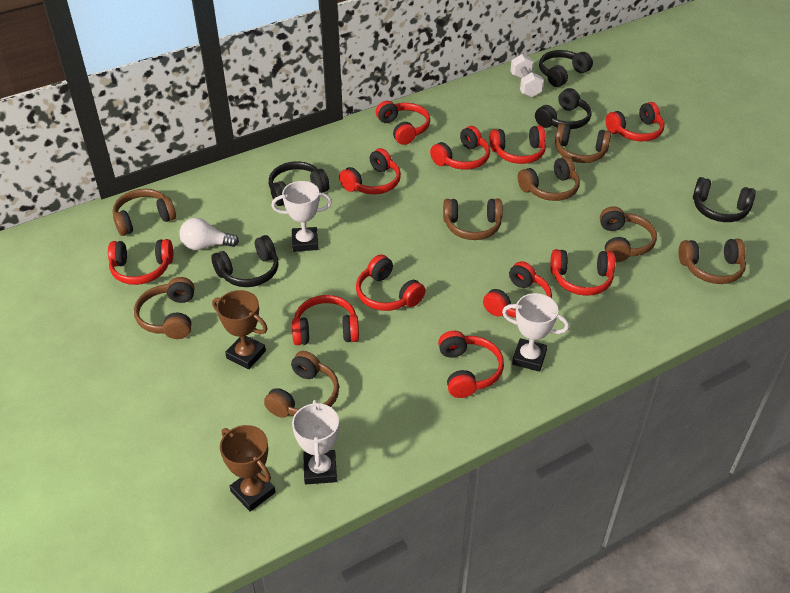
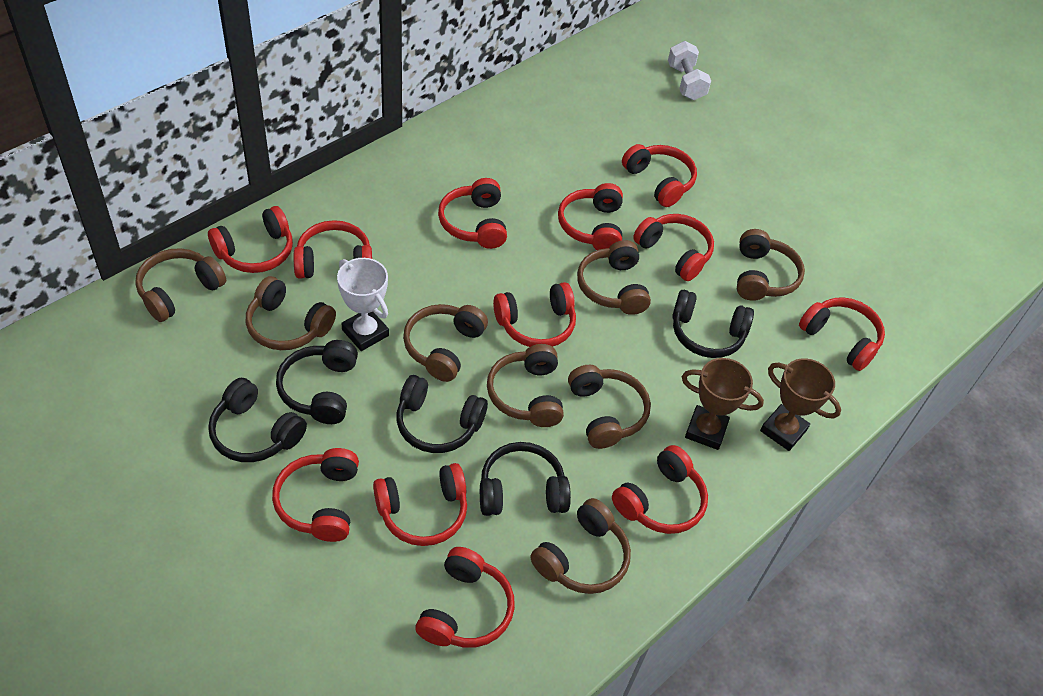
red headphones: 11 -> 12
white light bulb: 1 -> 0
white trophy: 3 -> 1

